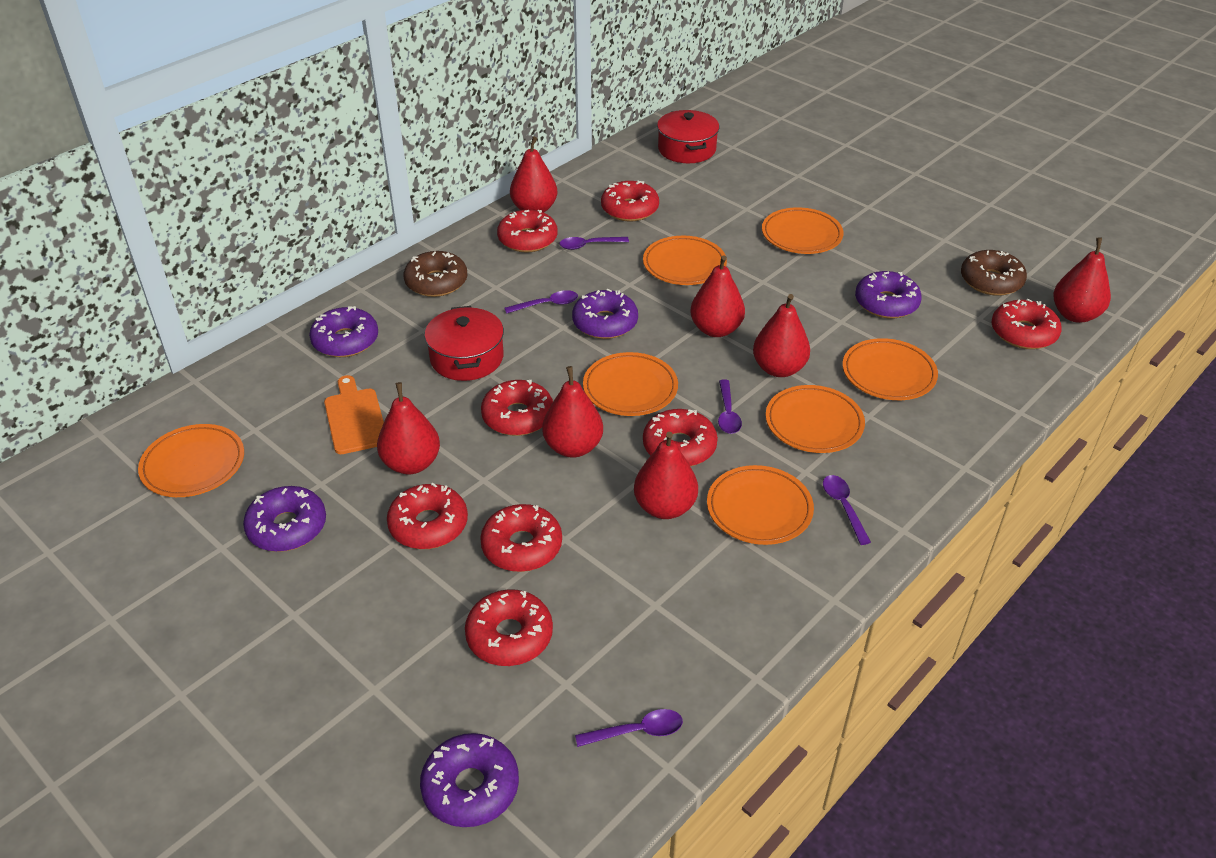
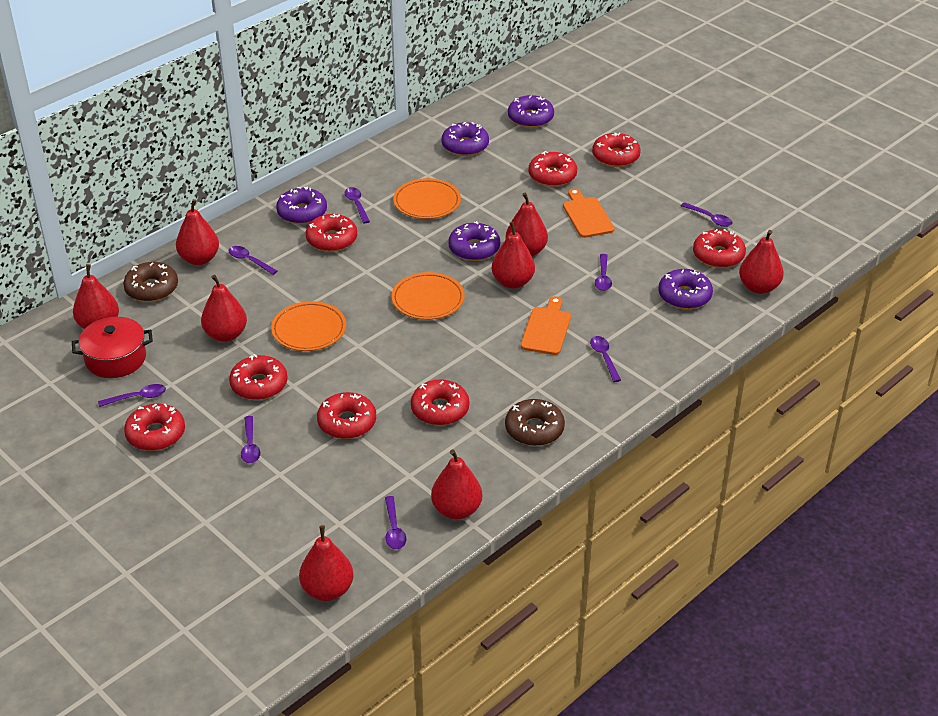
orange cutting board: 1 -> 2
orange plate: 7 -> 3
purple spoon: 5 -> 8
red pear: 7 -> 8
red pot: 2 -> 1

